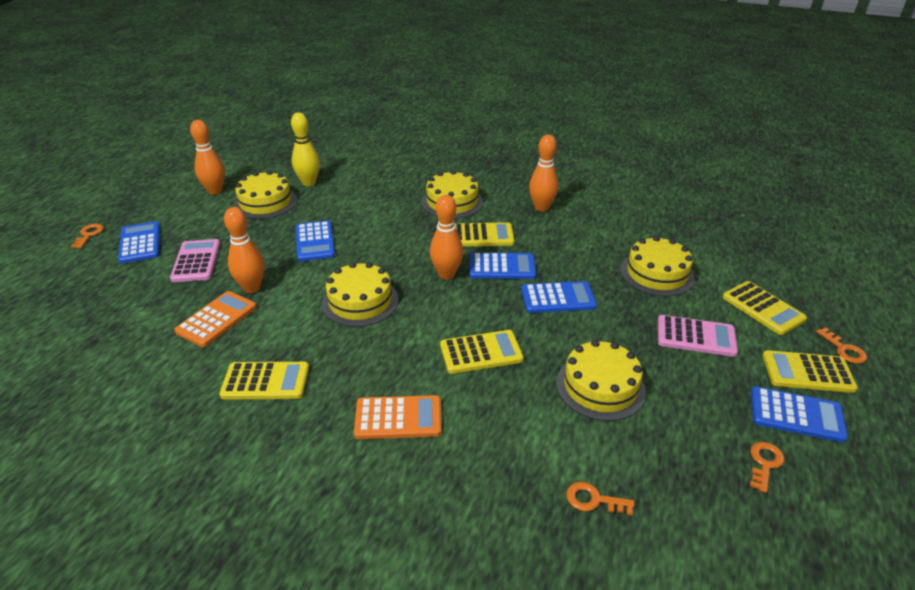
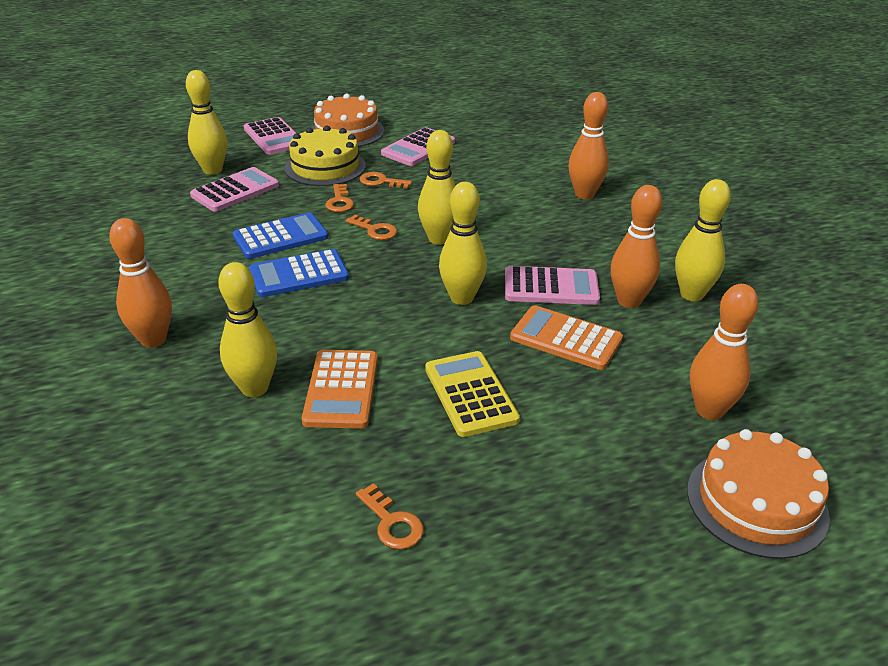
blue calculator: 5 -> 2
orange cake: 0 -> 2
pink calculator: 2 -> 4
yellow bowling pin: 1 -> 5
yellow cake: 5 -> 1
yellow calculator: 5 -> 1

